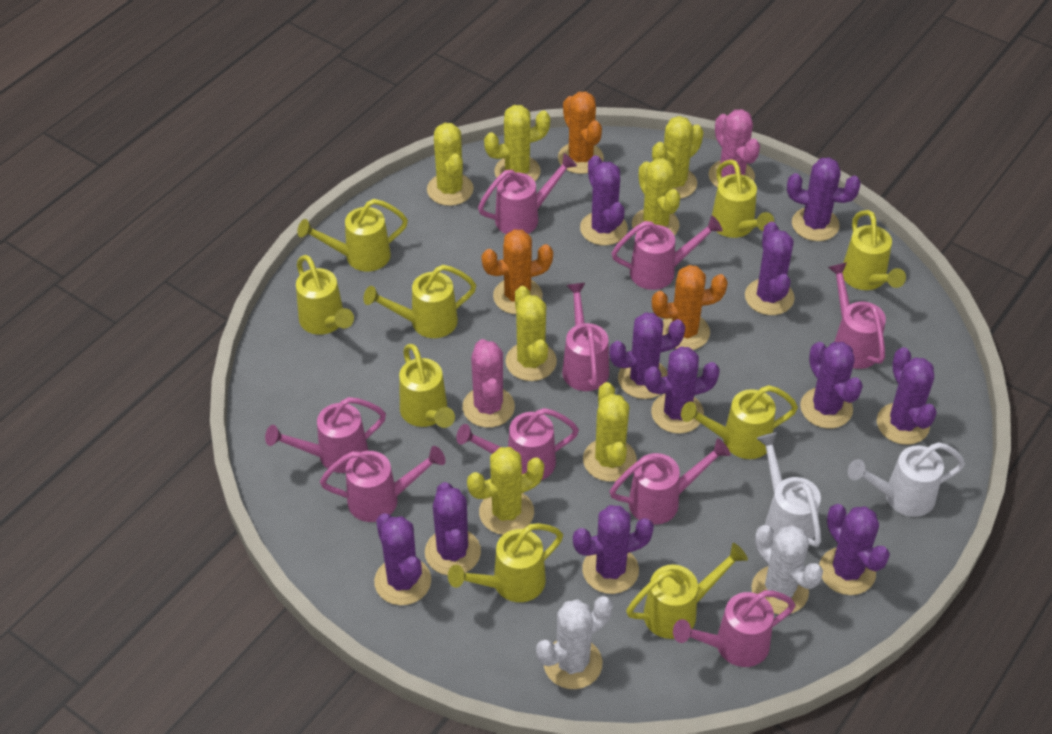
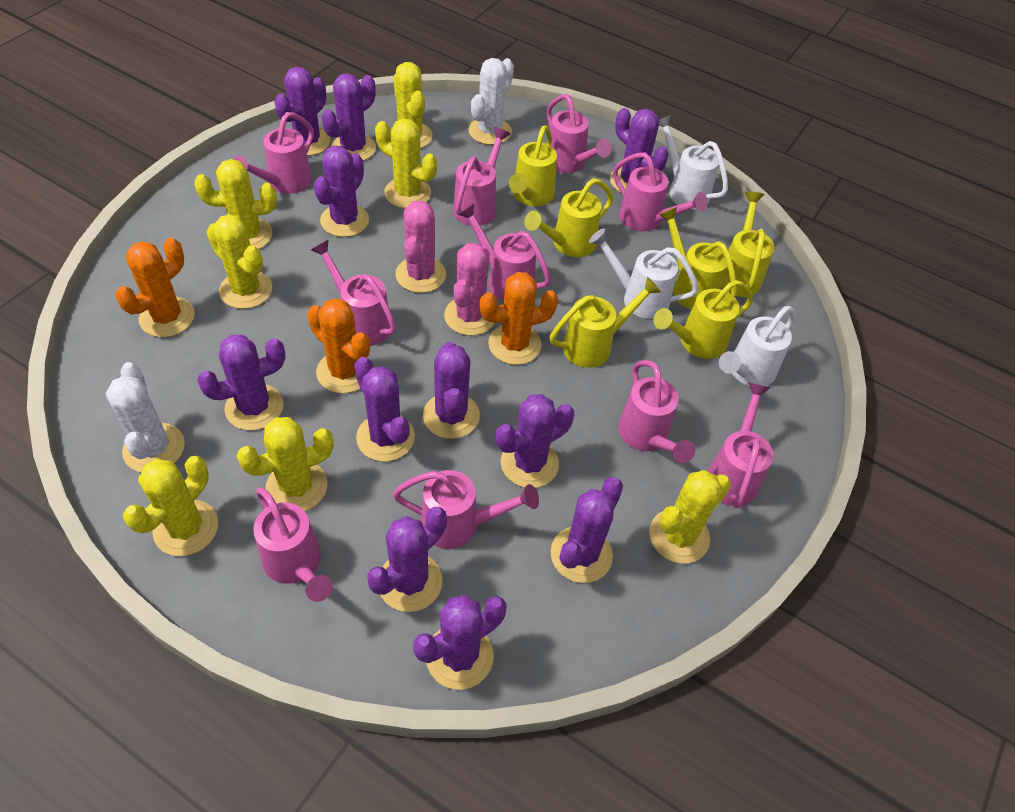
pink watering can: 9 -> 10
white watering can: 2 -> 3
yellow watering can: 9 -> 6

